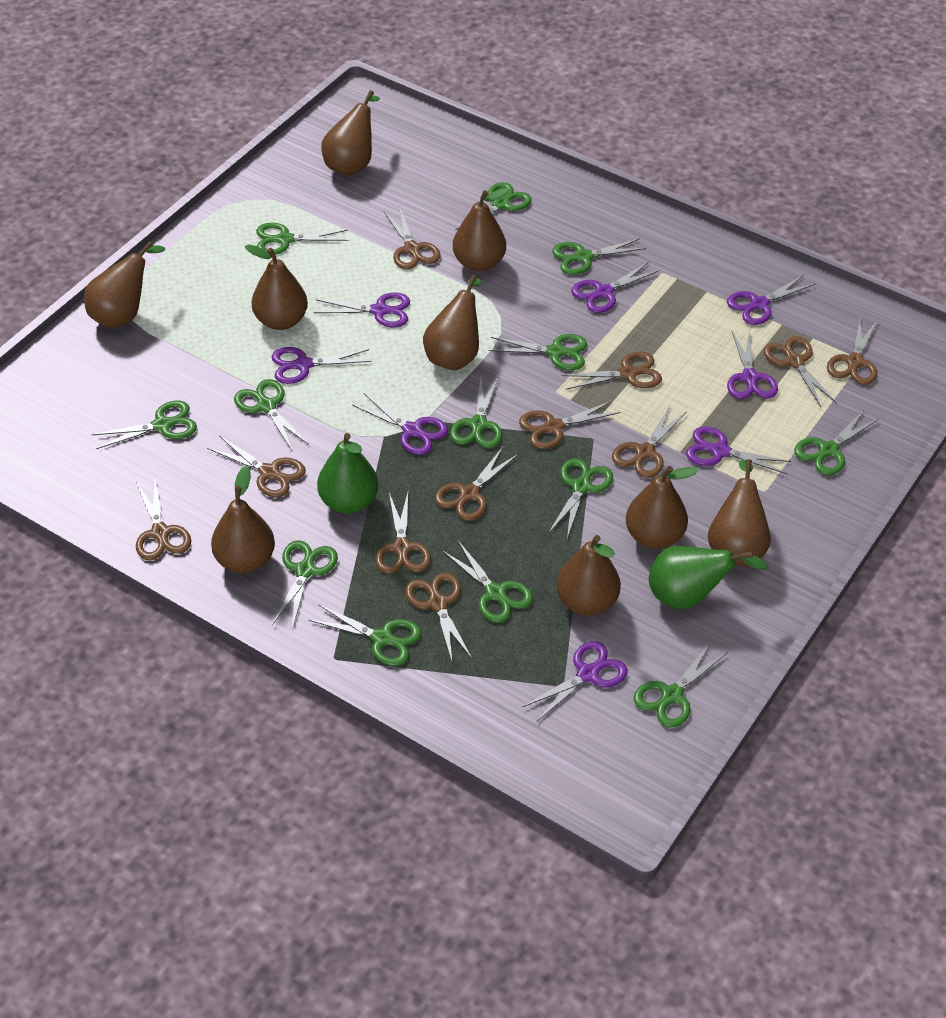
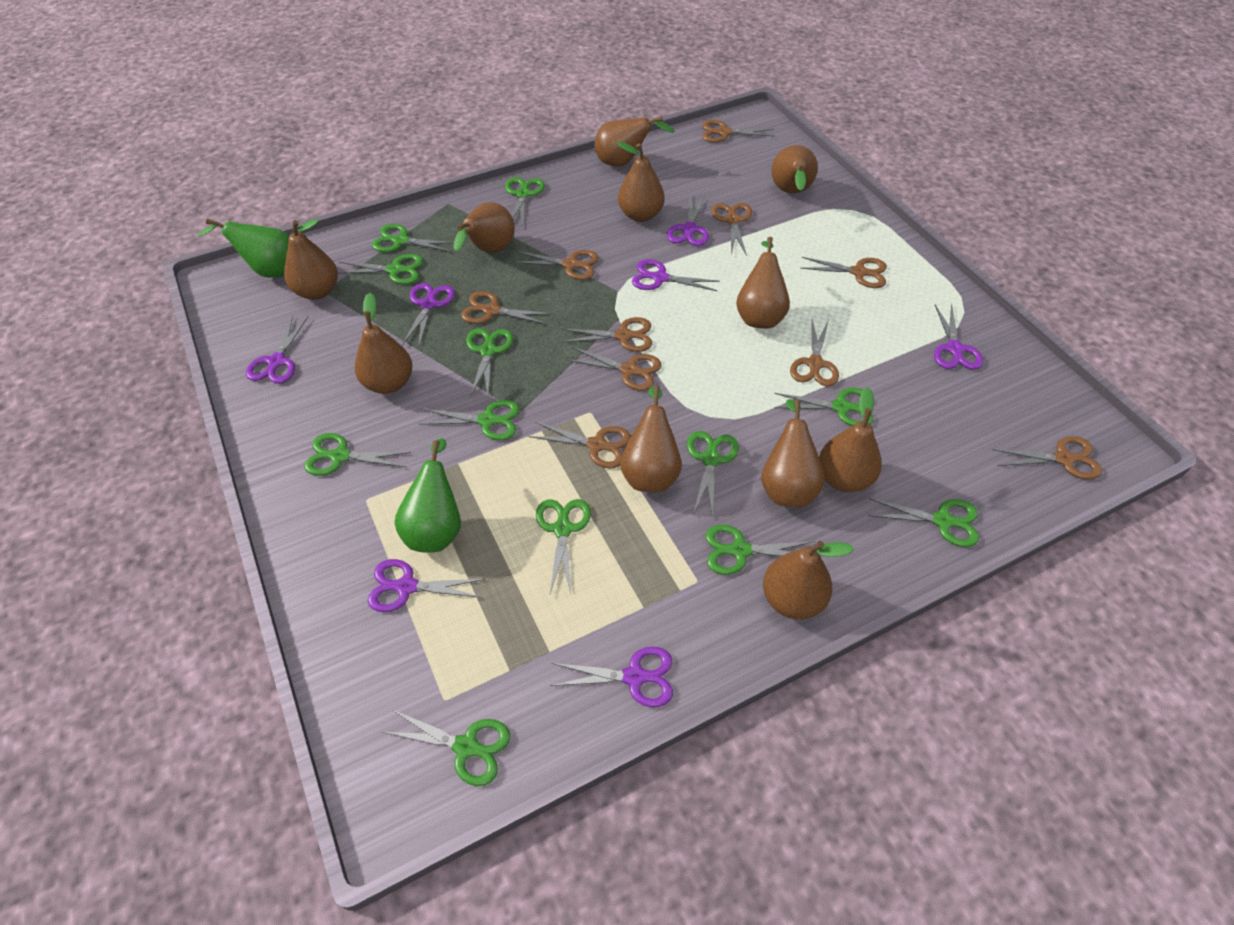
brown pear: 9 -> 11
brown scissors: 11 -> 10
green scissors: 13 -> 12
purple scissors: 8 -> 7

